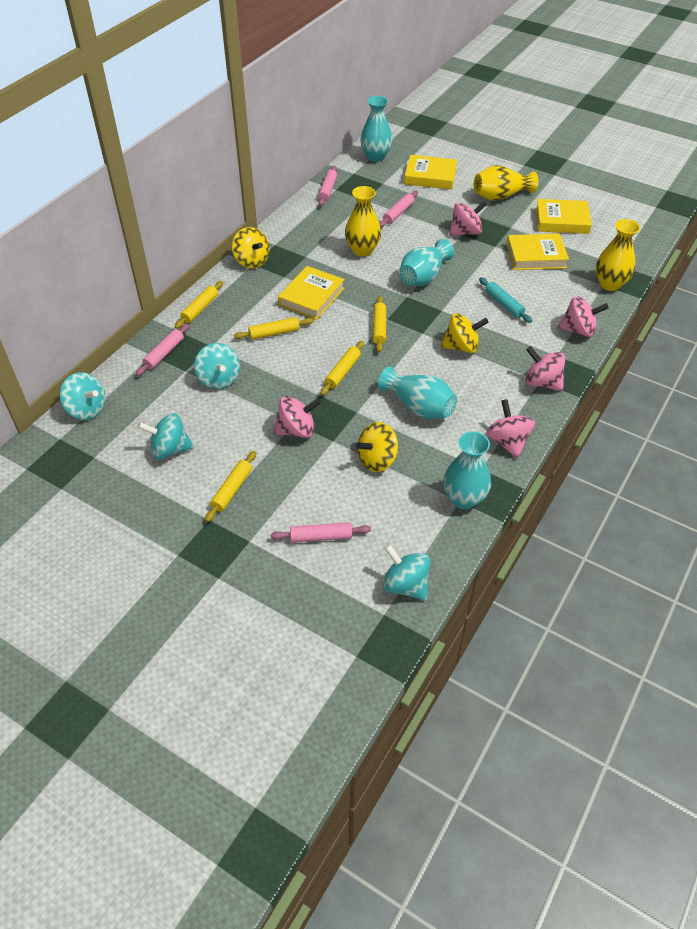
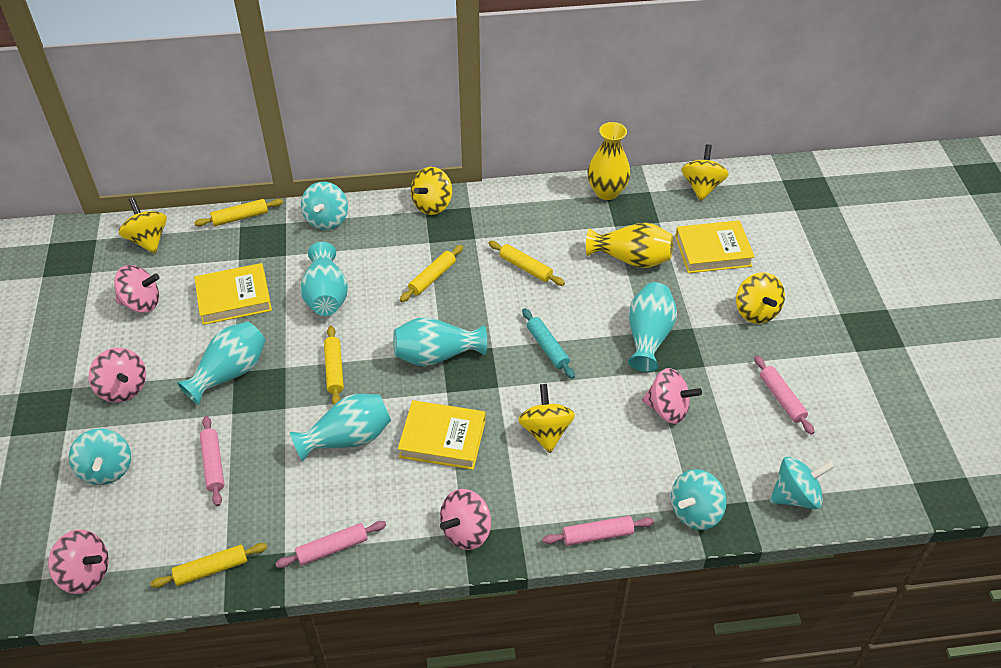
turquoise vase: 4 -> 5
yellow book: 4 -> 3
yellow spinning top: 3 -> 5
yellow vase: 3 -> 2

